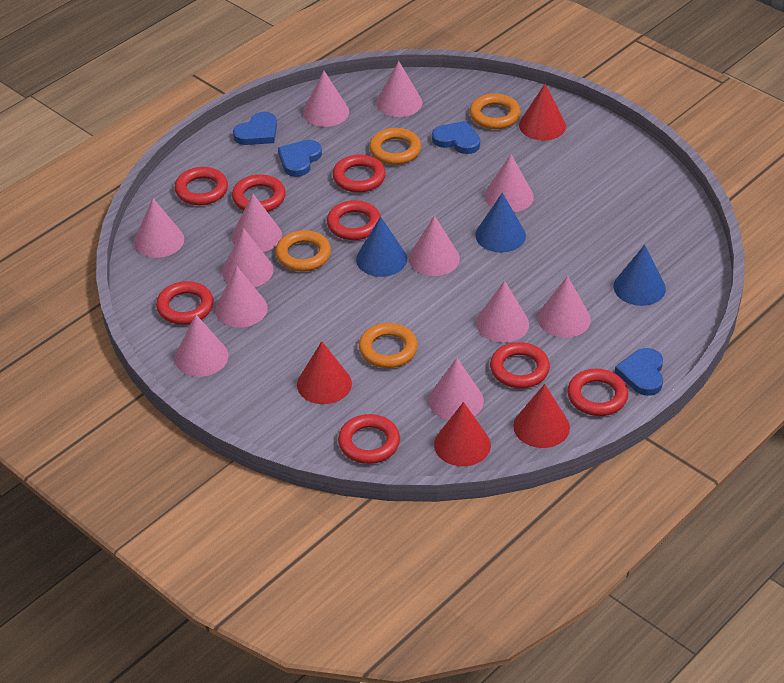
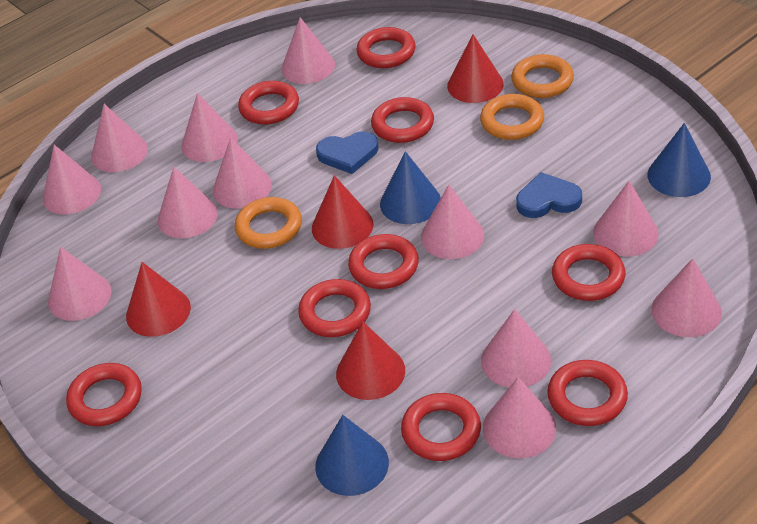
blue heart: 4 -> 2
orange ring: 4 -> 3
red ring: 8 -> 9

